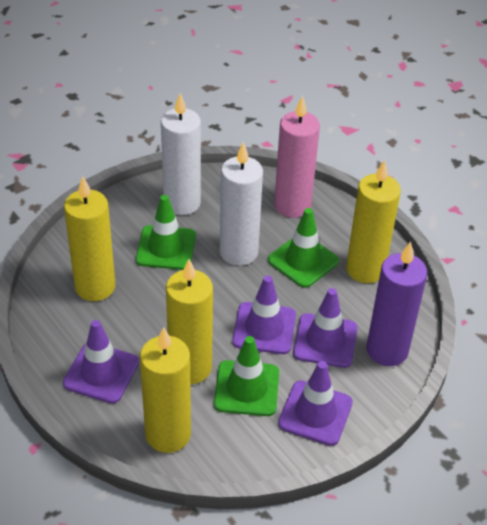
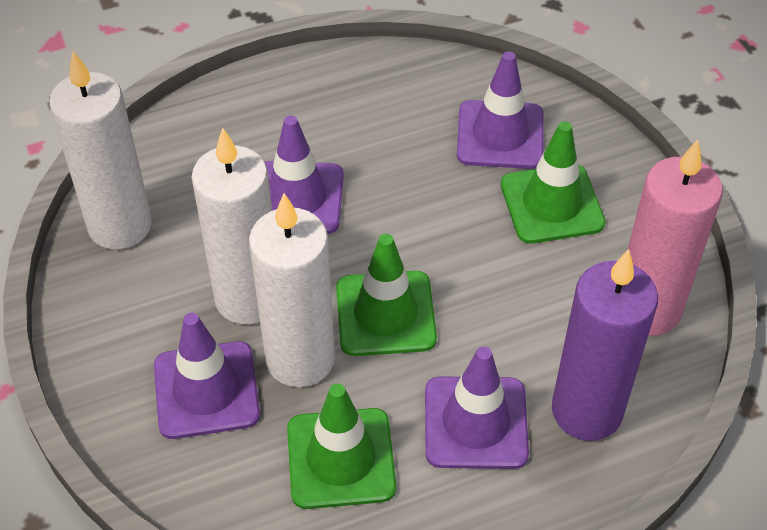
white candle: 2 -> 3
yellow candle: 4 -> 0

